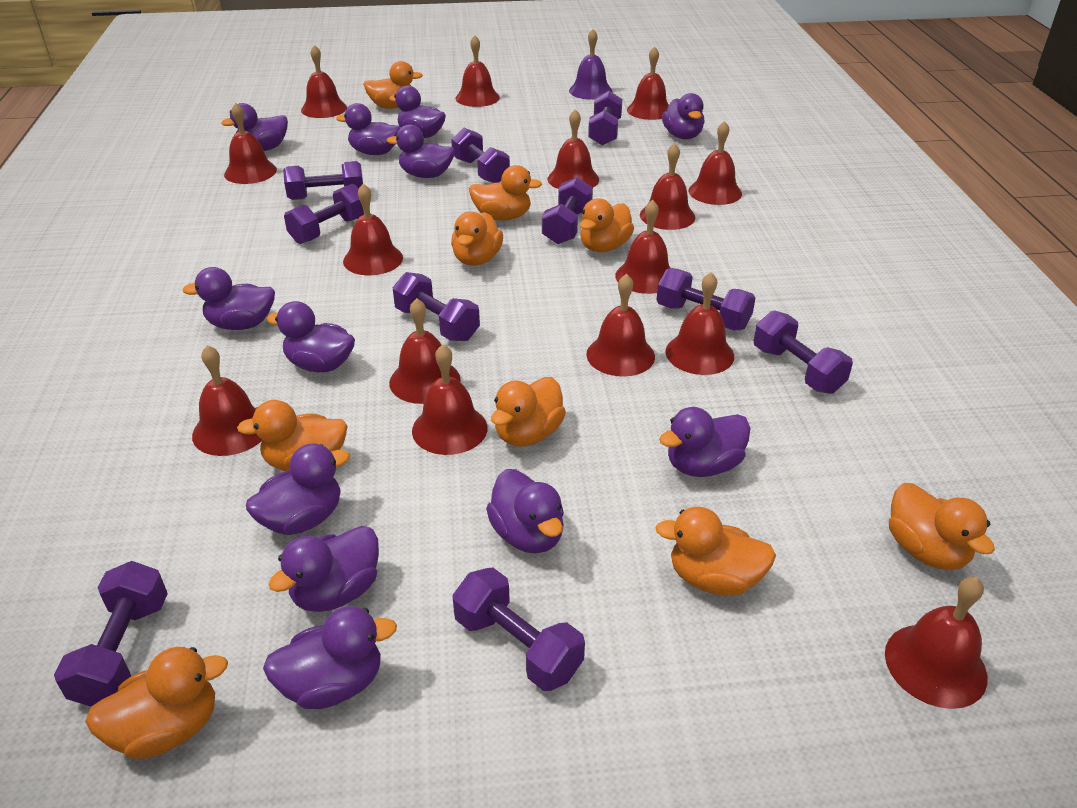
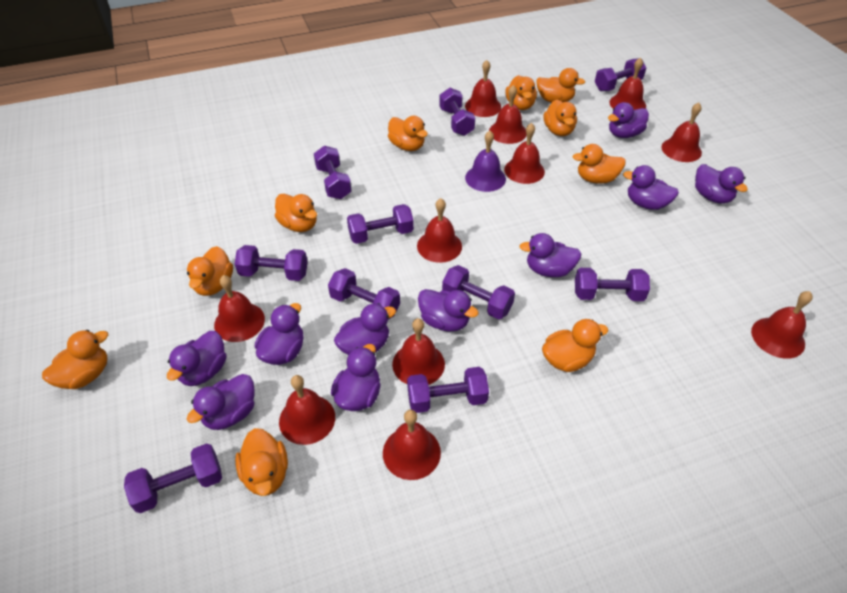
orange duck: 9 -> 10
purple duck: 12 -> 10
red bell: 15 -> 11

